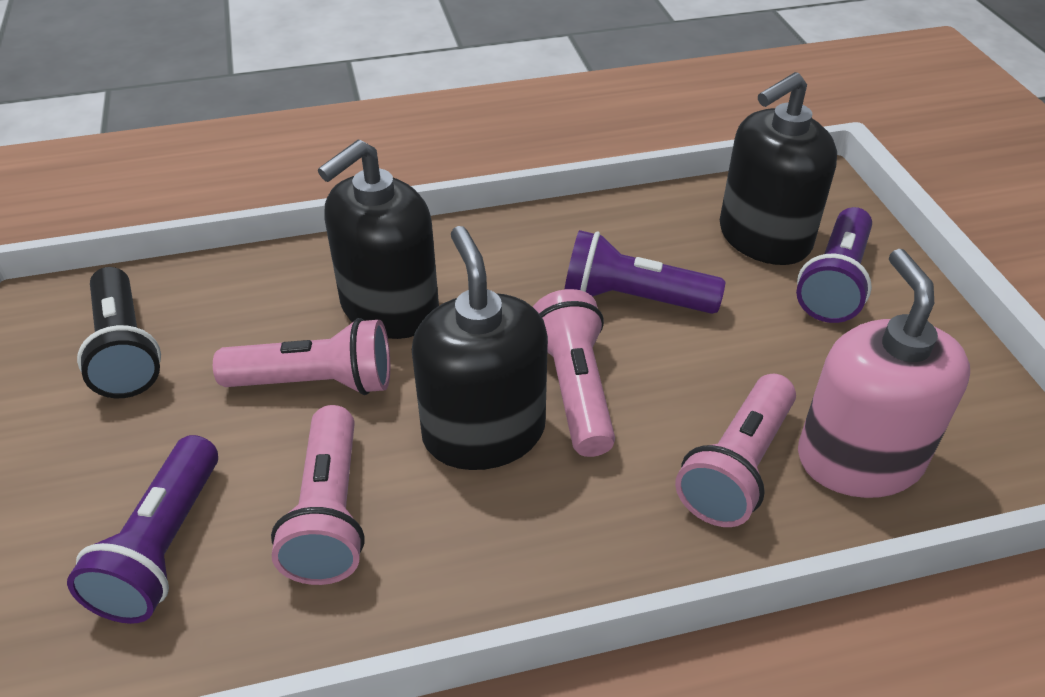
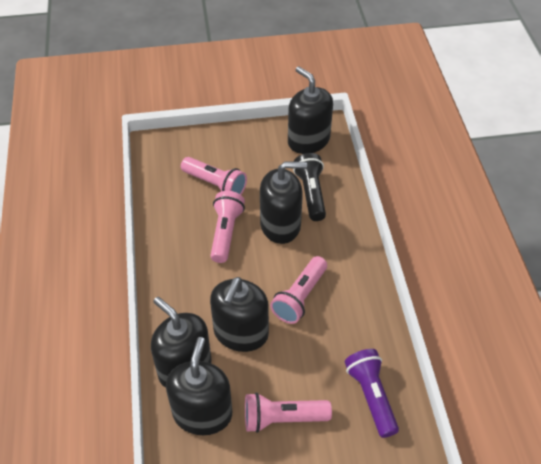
black soap dispenser: 3 -> 5
pink soap dispenser: 1 -> 0
purple flashlight: 3 -> 1

